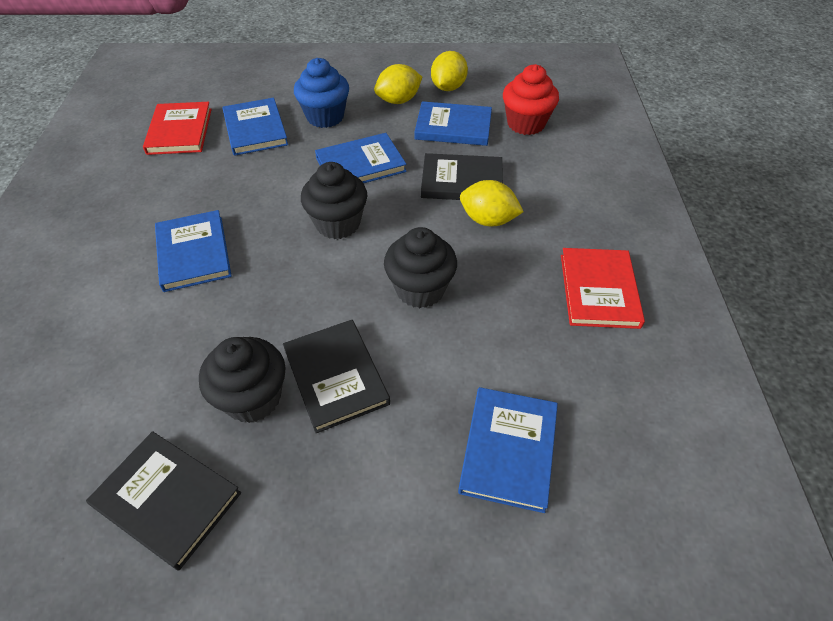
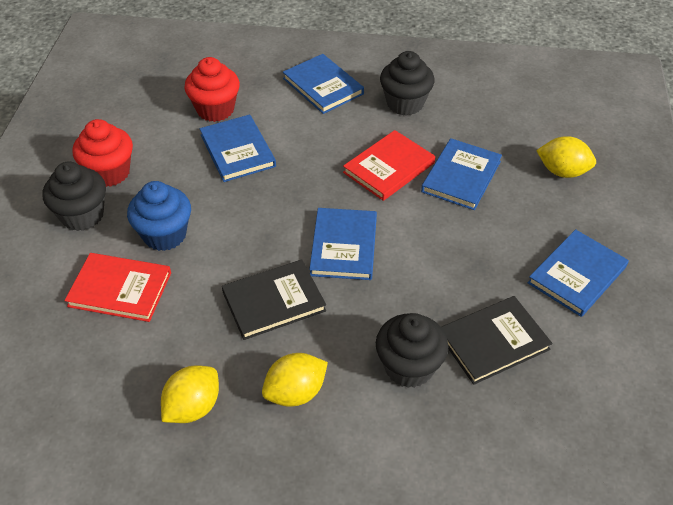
black book: 3 -> 2
red cupcake: 1 -> 2

